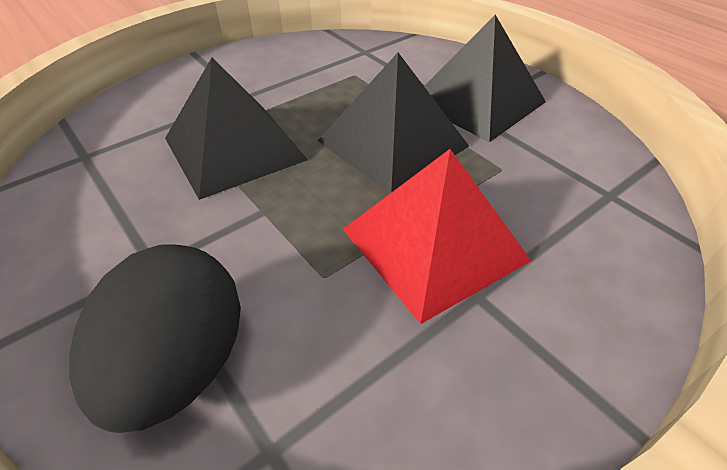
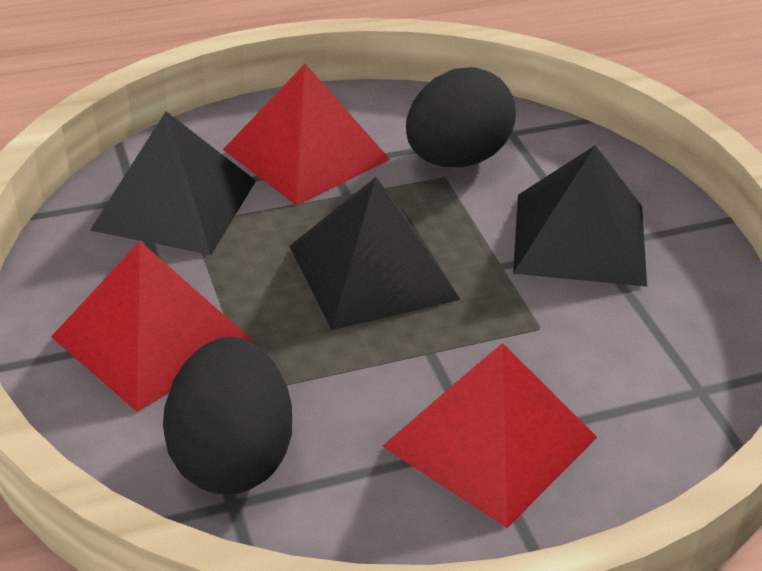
black egg: 1 -> 2
red pyramid: 1 -> 3

